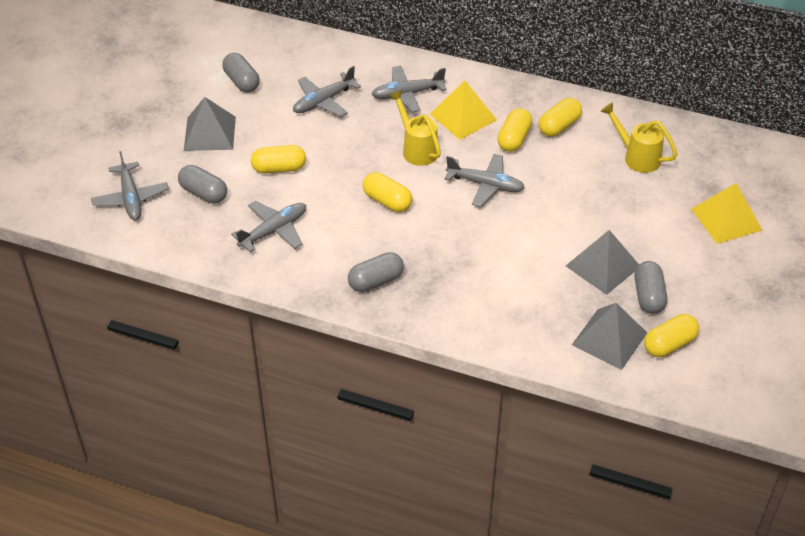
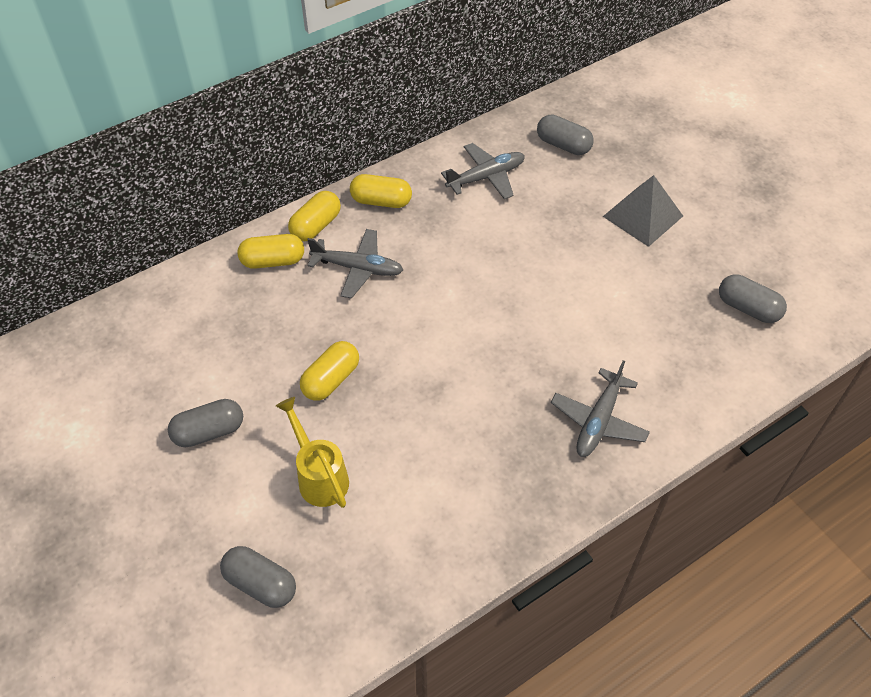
grey plane: 5 -> 3
grey pyramid: 3 -> 1
yellow capsule: 5 -> 4
yellow pyramid: 2 -> 0
yellow watering can: 2 -> 1

